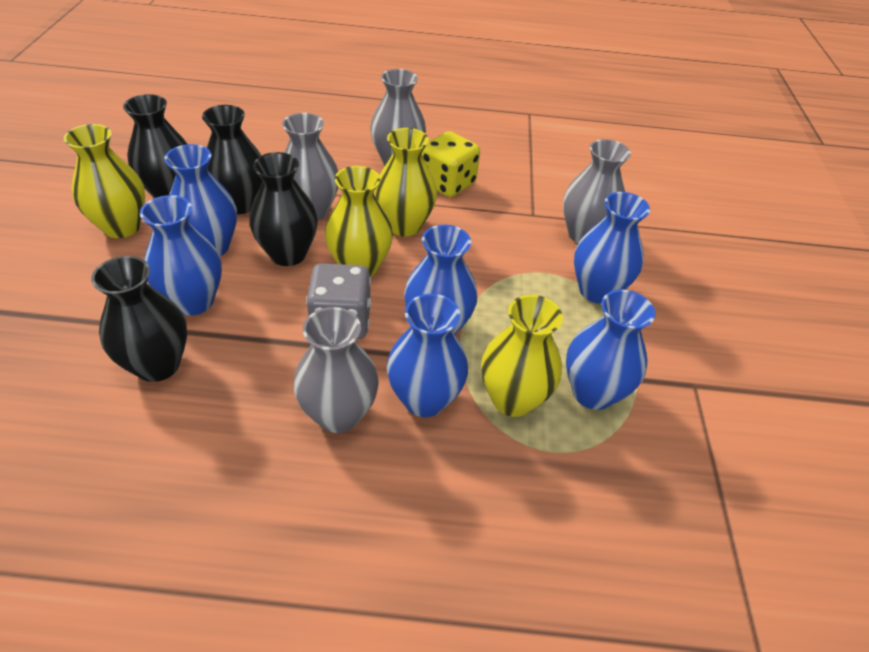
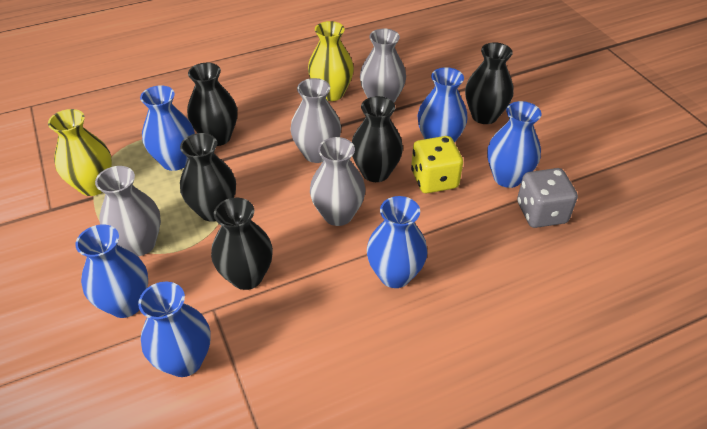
black vase: 4 -> 5
yellow vase: 4 -> 2

